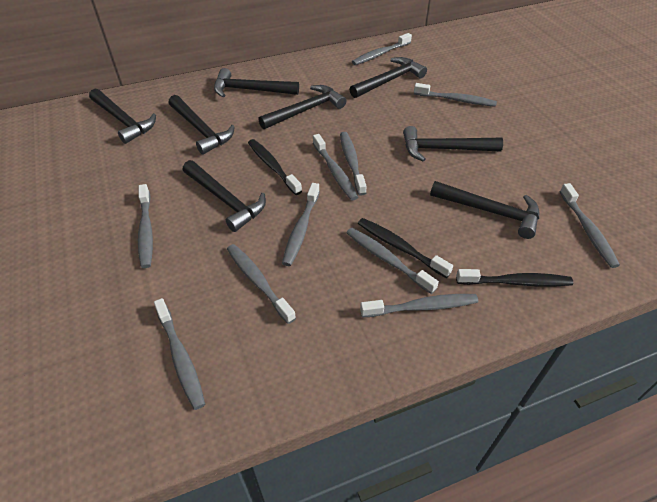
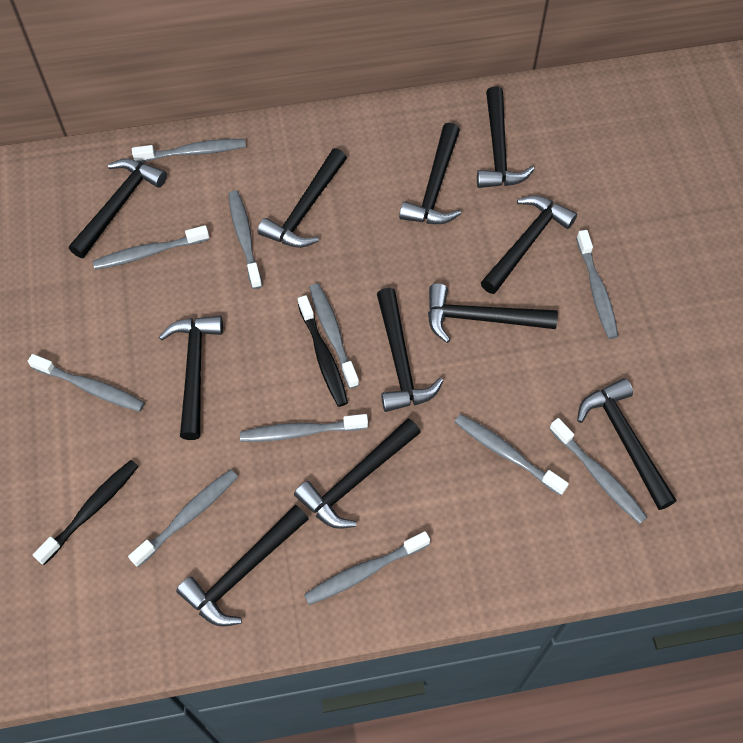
black hammer: 8 -> 11
black toothbrush: 3 -> 2

